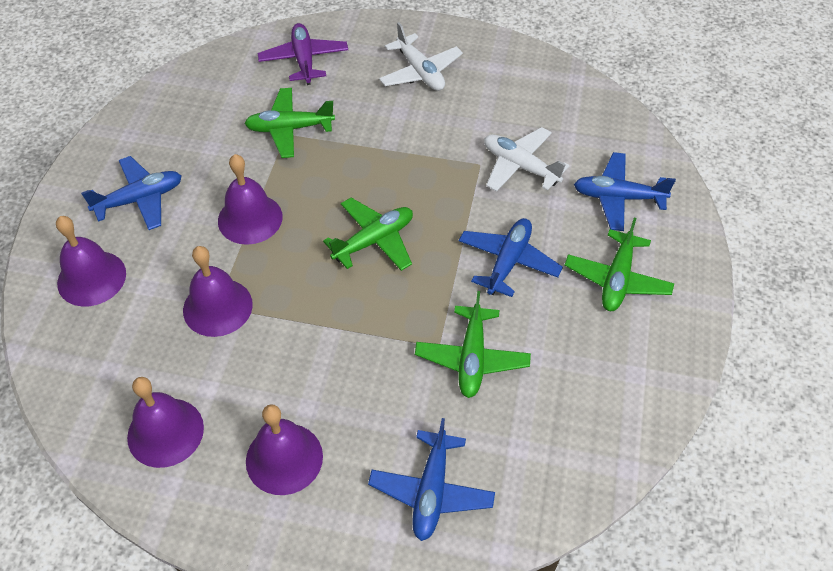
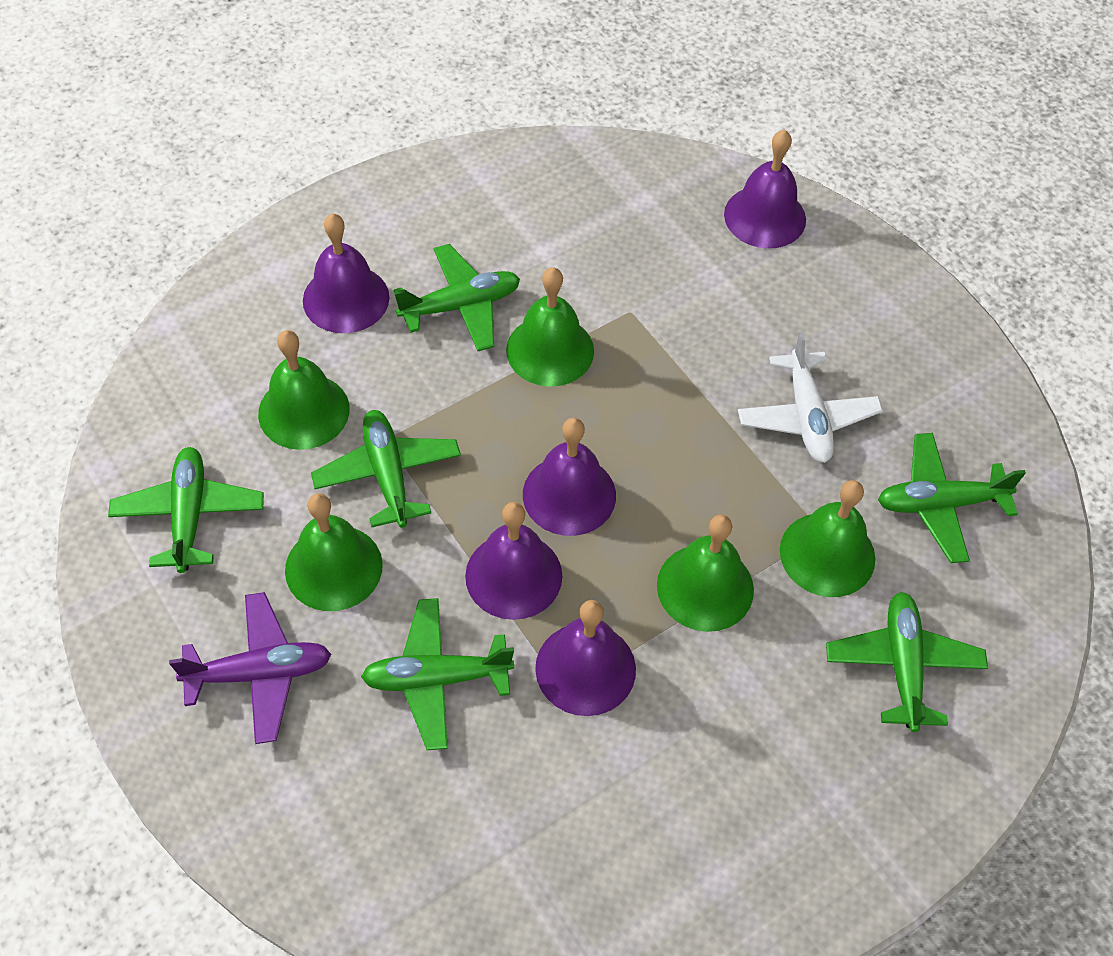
blue plane: 4 -> 0
green bell: 0 -> 5
green plane: 4 -> 6
white plane: 2 -> 1

